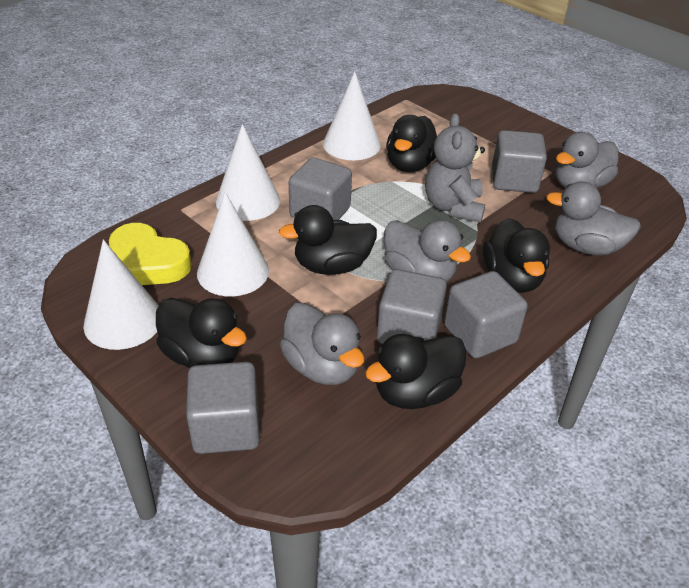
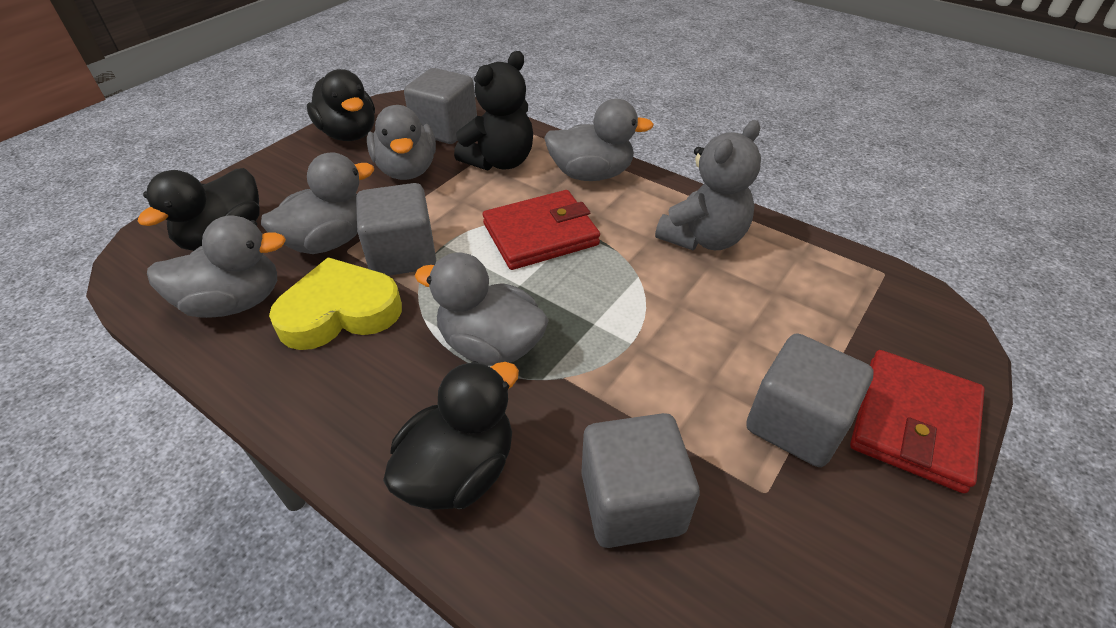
black duck: 5 -> 3
black teddy bear: 0 -> 1
grey cube: 5 -> 4
grey duck: 4 -> 5
red wallet: 0 -> 2
white cone: 4 -> 0

